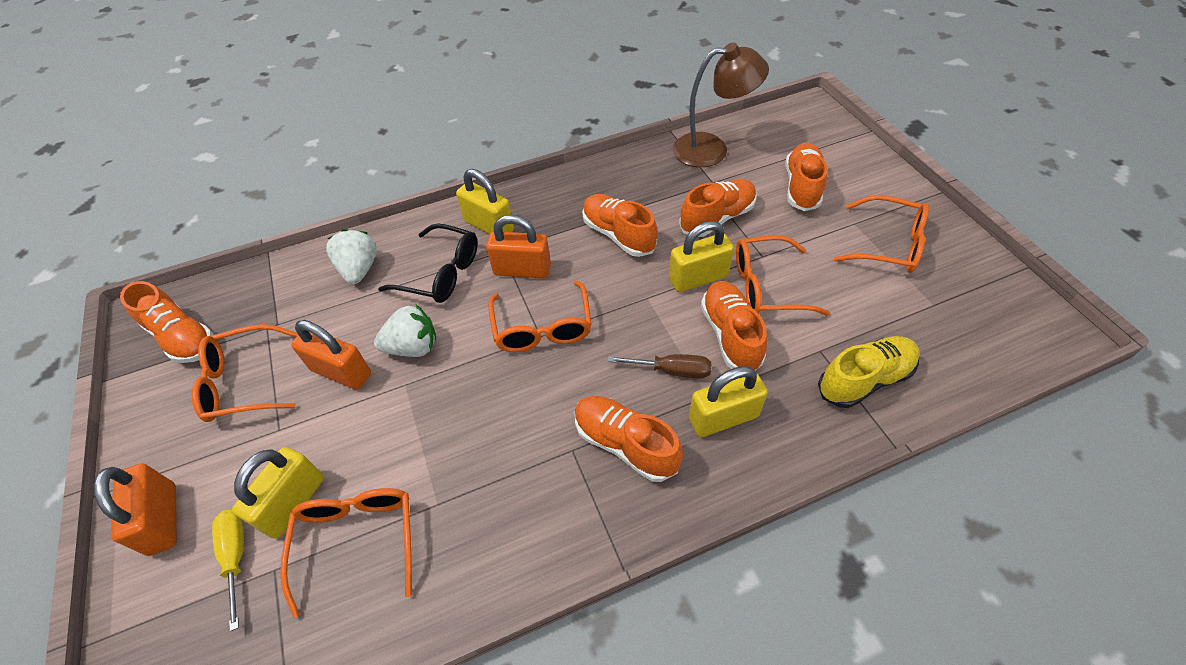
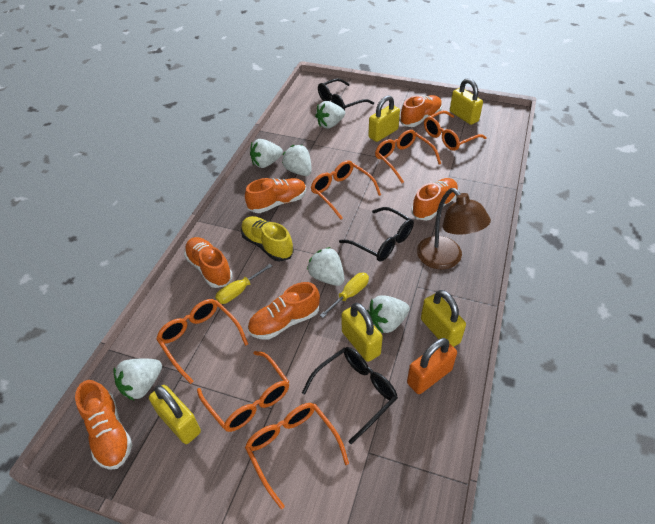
black glasses: 1 -> 3
brown screwdriver: 1 -> 0
orange glasses: 5 -> 6
orange padlock: 3 -> 1
white strawberry: 2 -> 6
yellow padlock: 4 -> 5
yellow screwdriver: 1 -> 2

